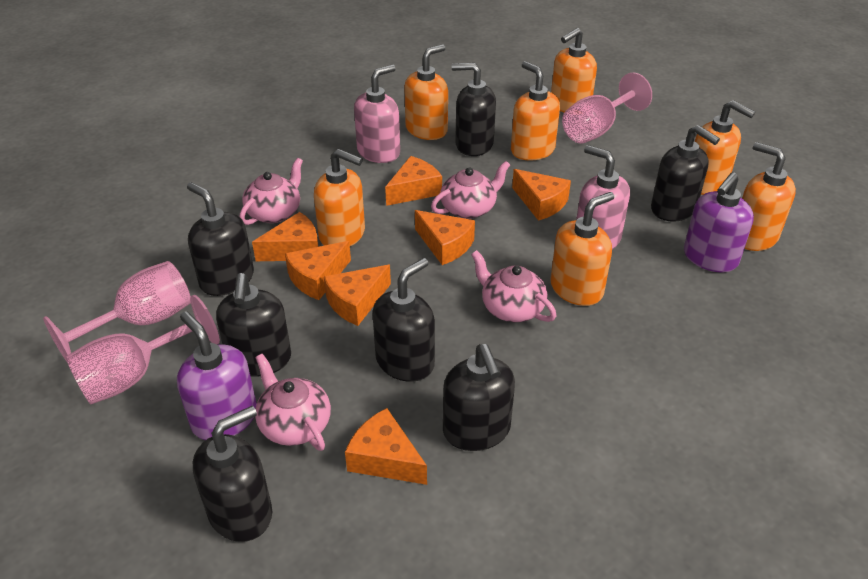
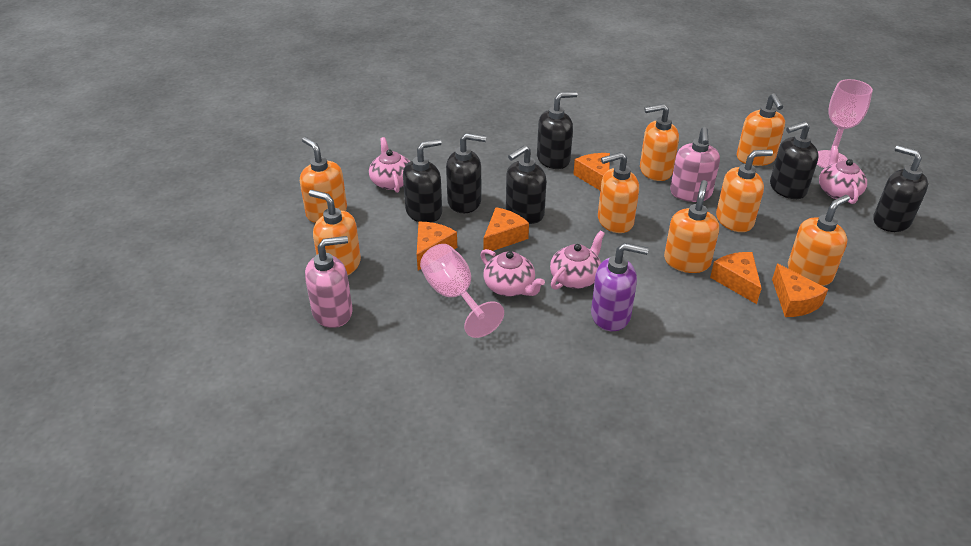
black soap dispenser: 7 -> 6
orange cheese: 7 -> 5
orange soap dispenser: 7 -> 8
pink goblet: 3 -> 2
purple soap dispenser: 2 -> 1

